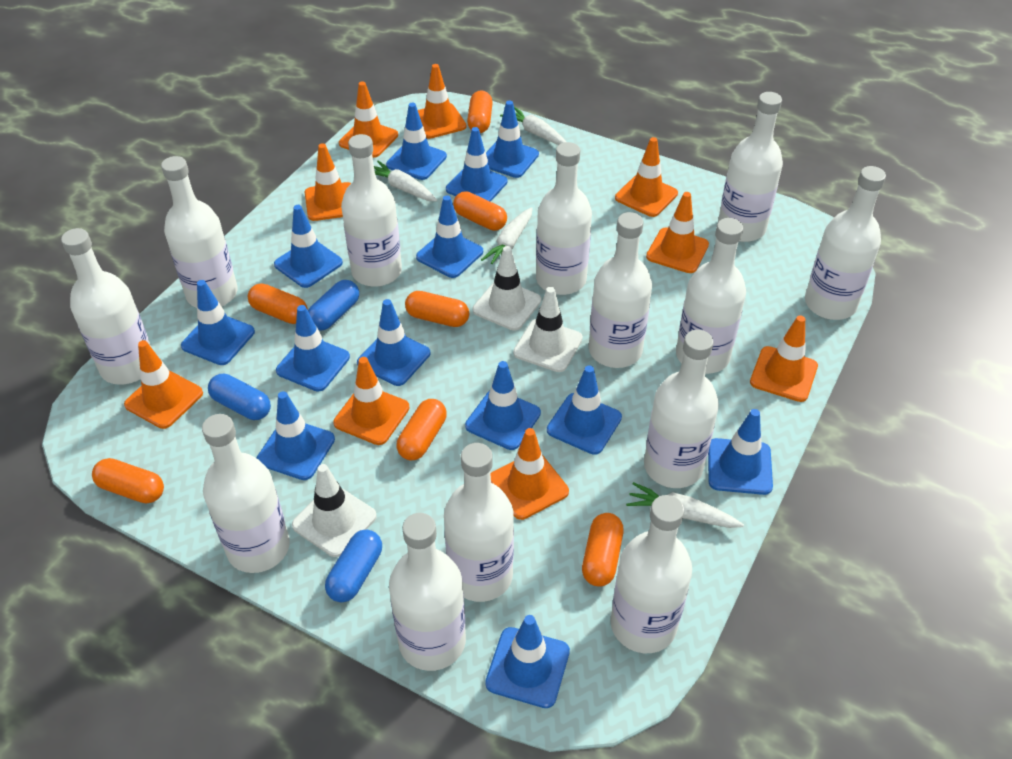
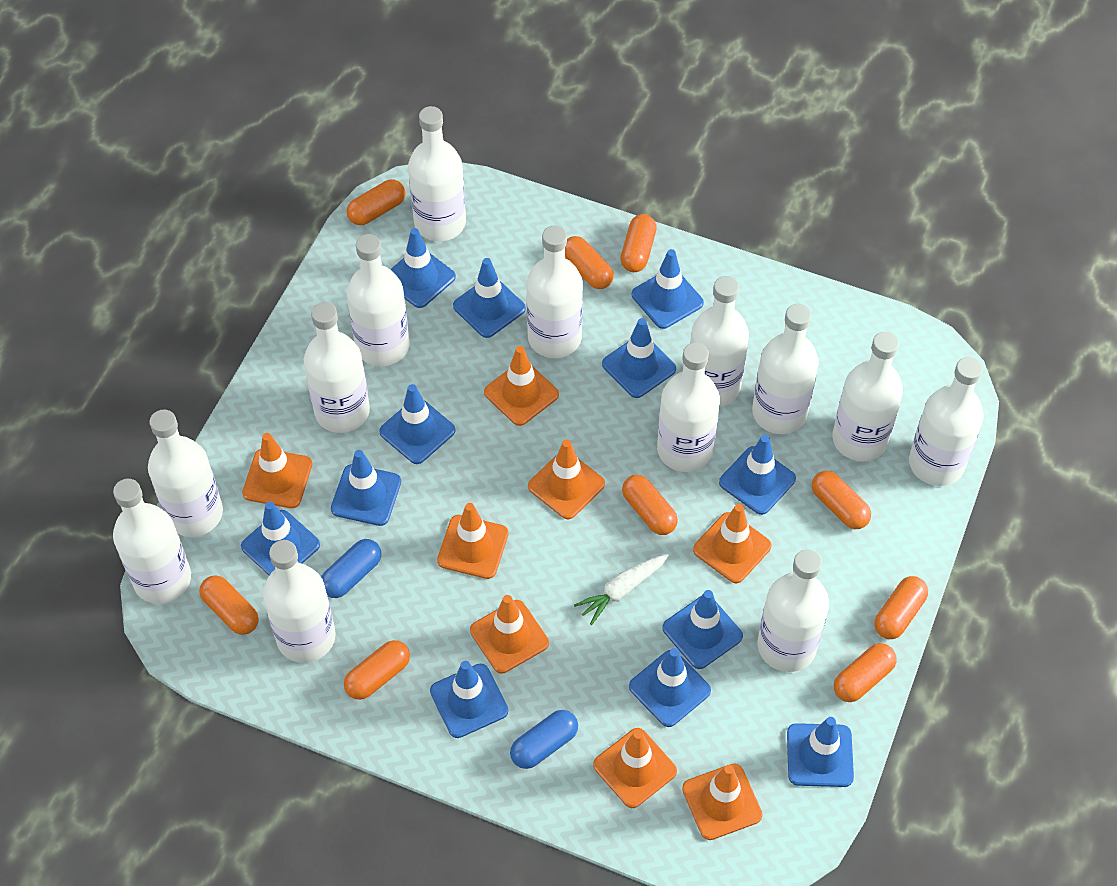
blue capsule: 3 -> 2
blue traffic cone: 13 -> 12
orange capsule: 7 -> 9
orange traffic cone: 9 -> 8
white carrot: 4 -> 1
white traffic cone: 3 -> 0

